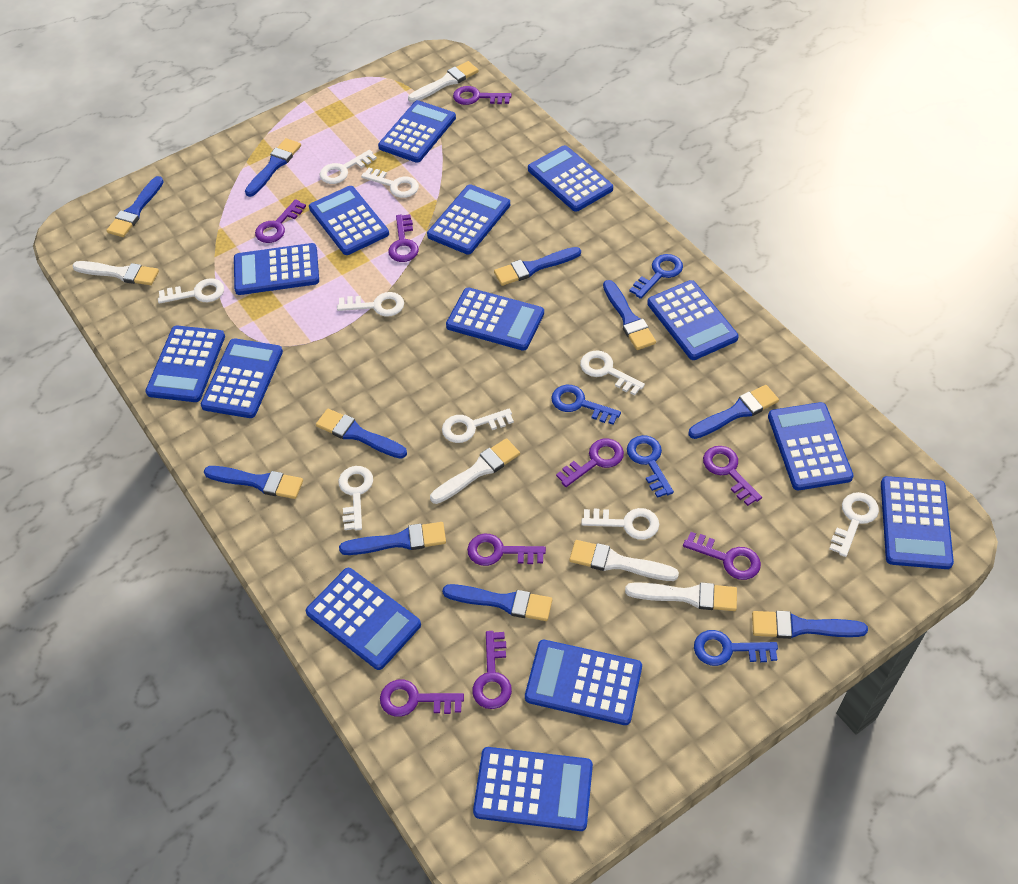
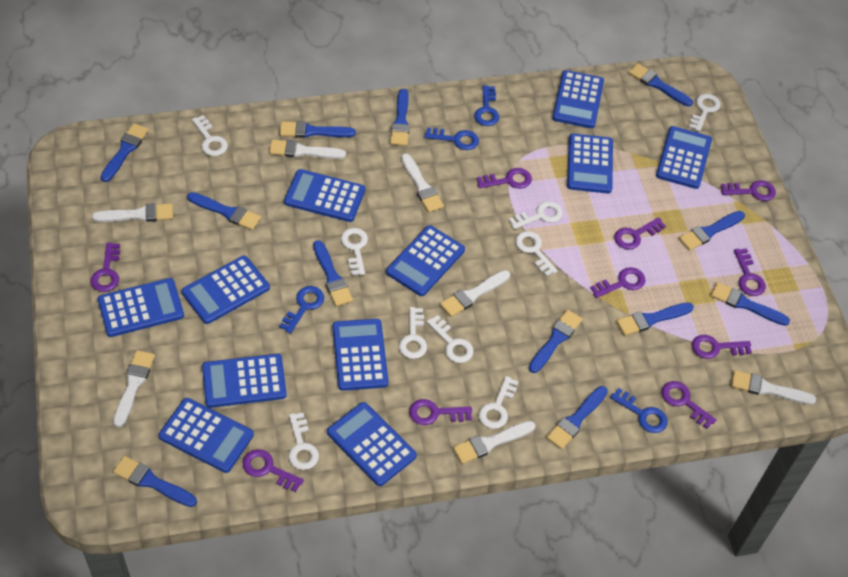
blue brush: 10 -> 12
blue calculator: 14 -> 11
purple key: 9 -> 10
white brush: 5 -> 7

